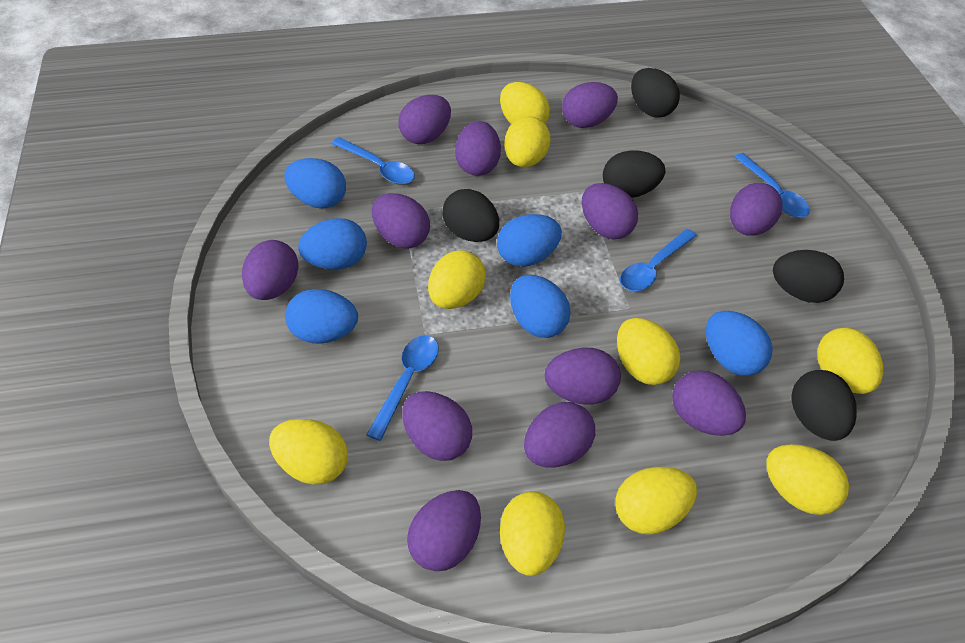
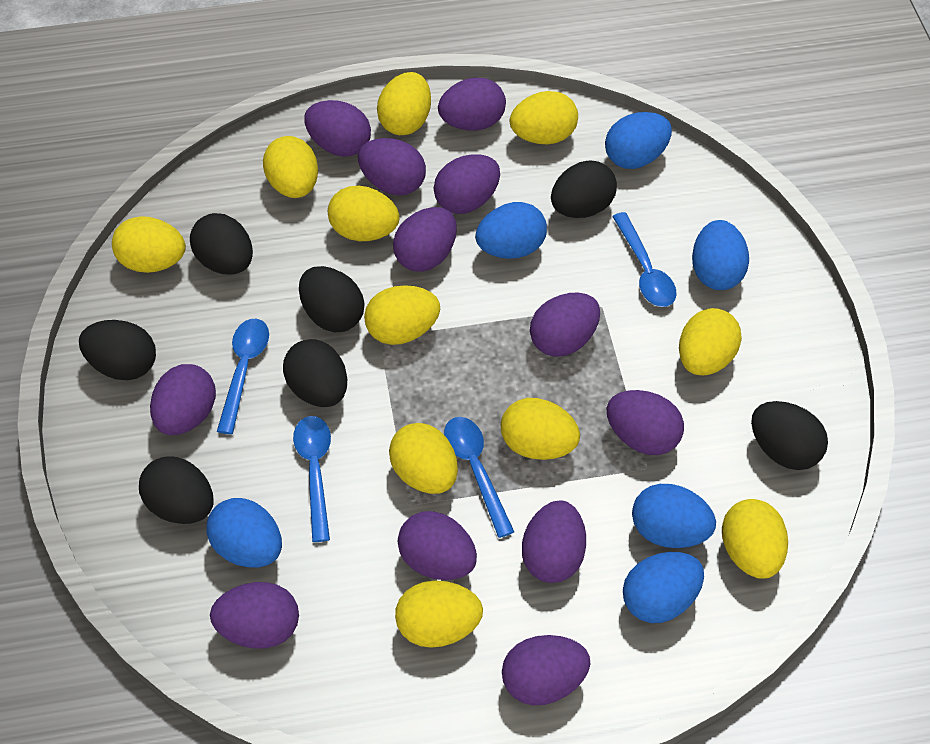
black egg: 5 -> 7
yellow egg: 9 -> 11

